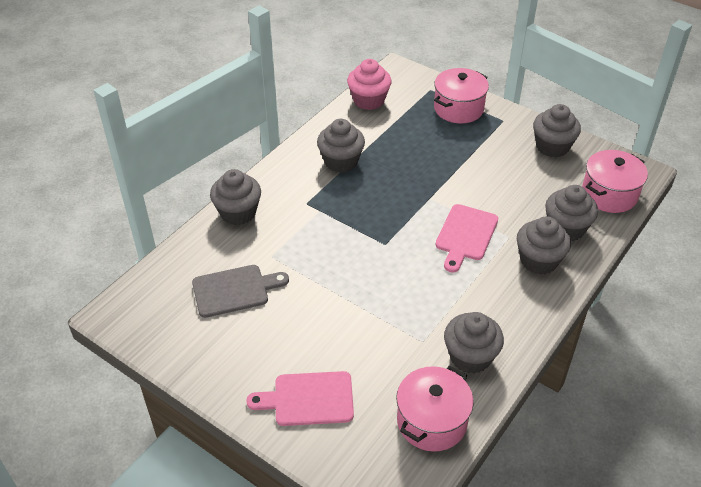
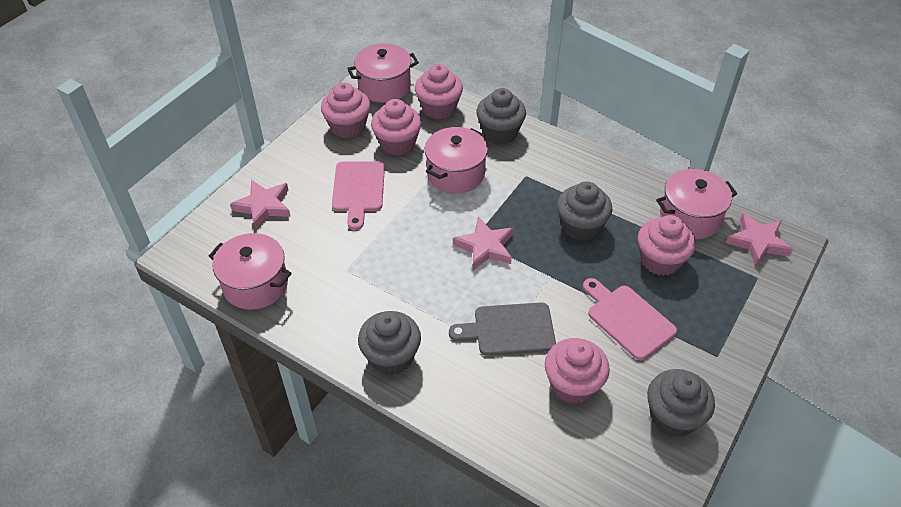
grey cupcake: 6 -> 4
pink cupcake: 1 -> 5
pink pot: 3 -> 4
pink star: 0 -> 3

